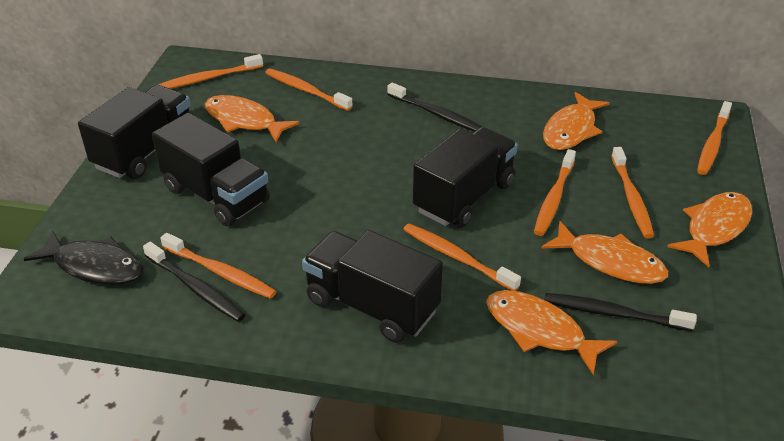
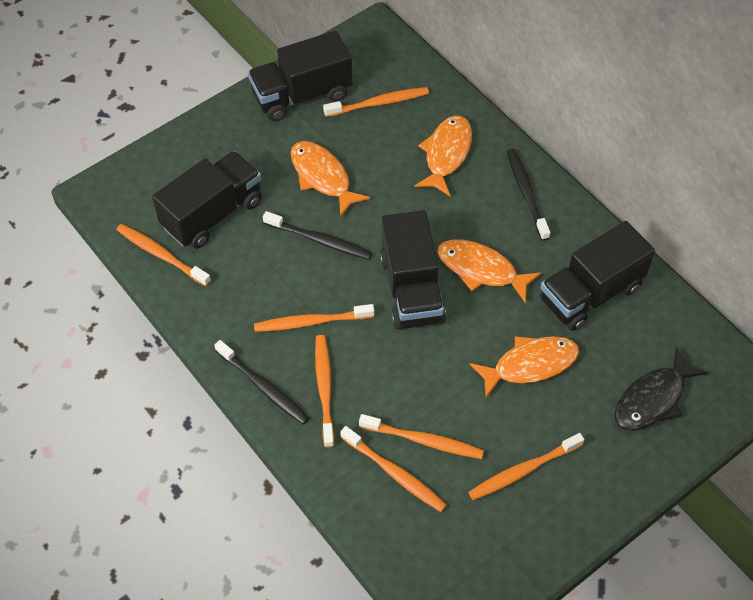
orange fish: 5 -> 4

